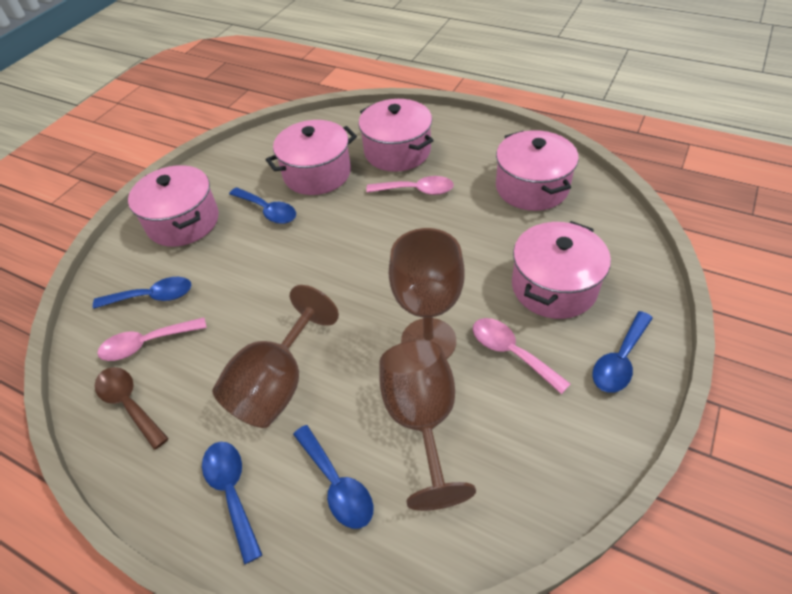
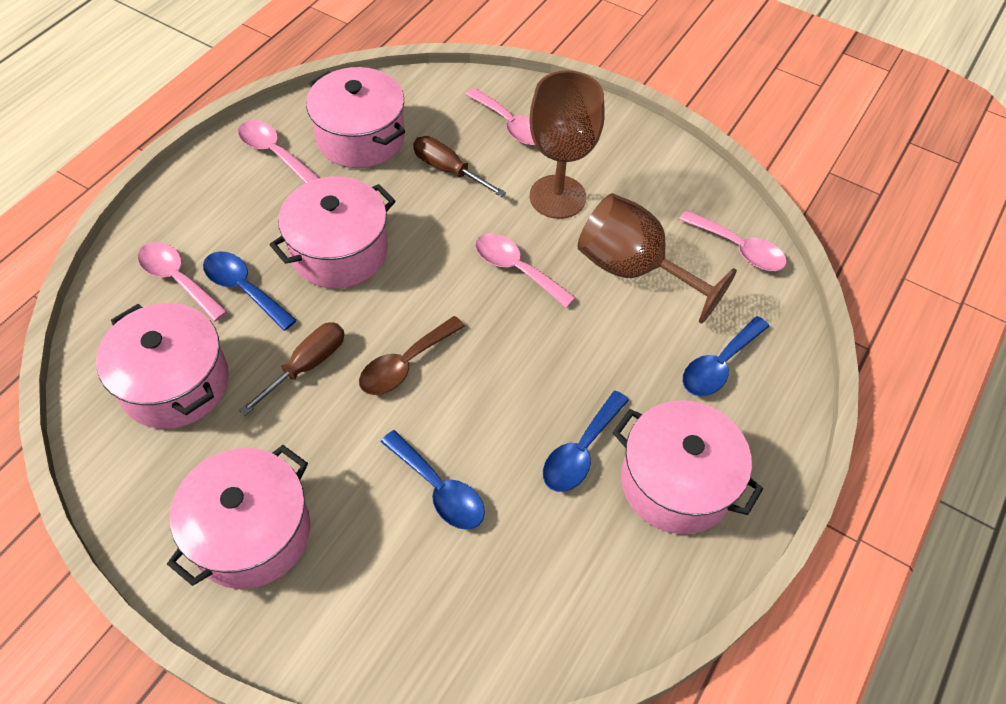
blue spoon: 5 -> 4
brown goblet: 3 -> 2
brown screwdriver: 0 -> 2
pink spoon: 3 -> 5

